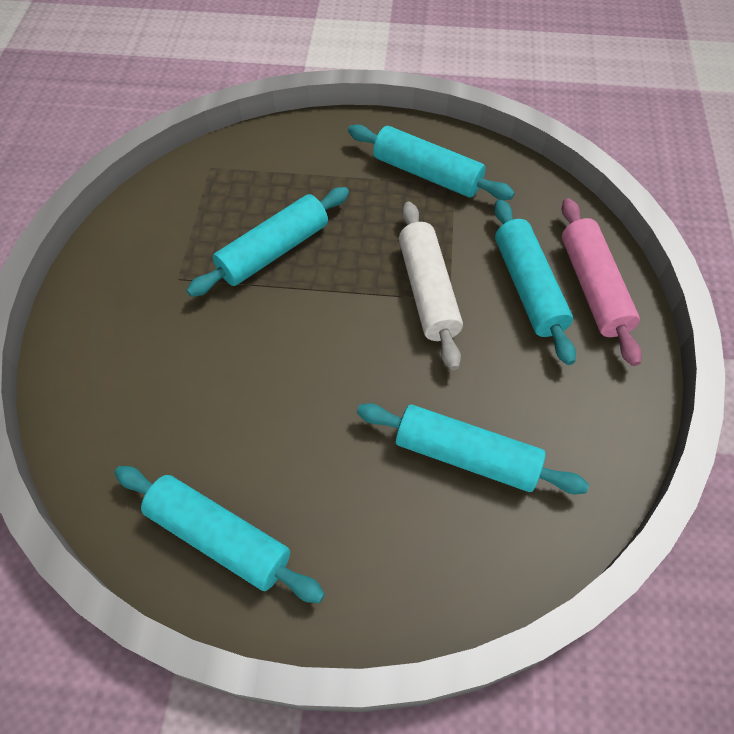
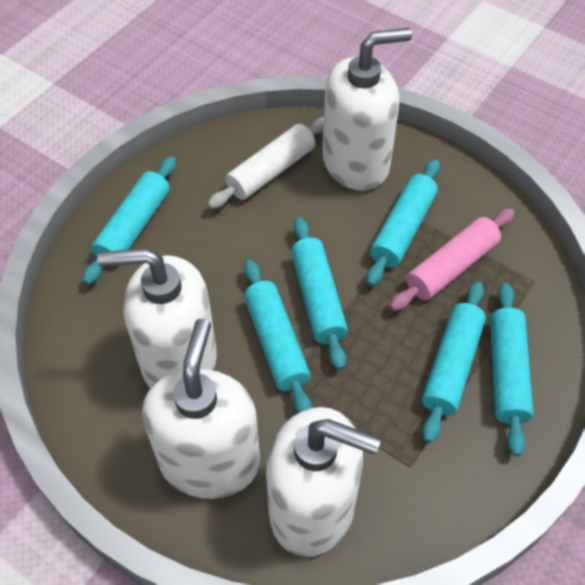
turquoise rolling pin: 5 -> 6
white soap dispenser: 0 -> 4

